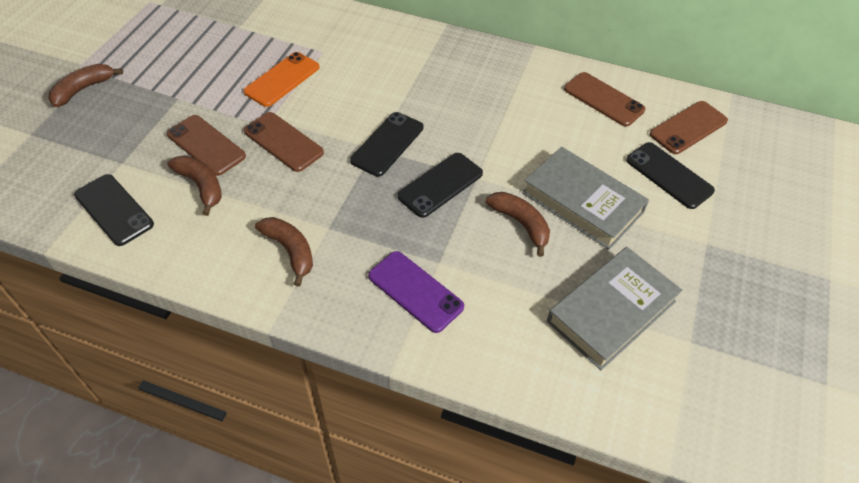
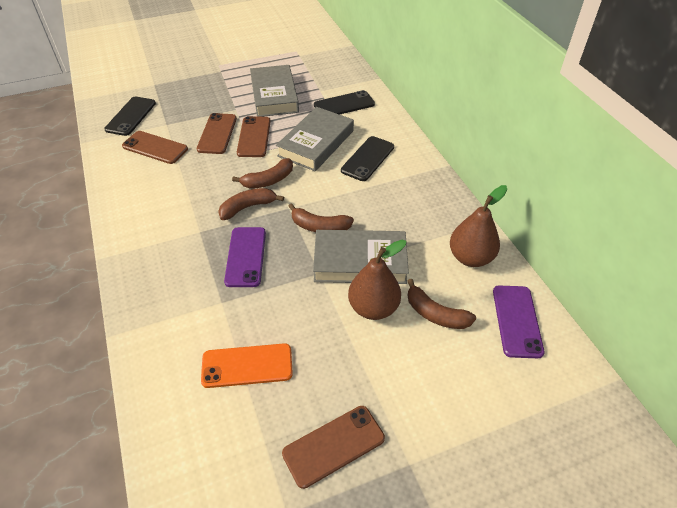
black phone: 4 -> 3
brown pear: 0 -> 2
grey book: 2 -> 3
purple phone: 1 -> 2

